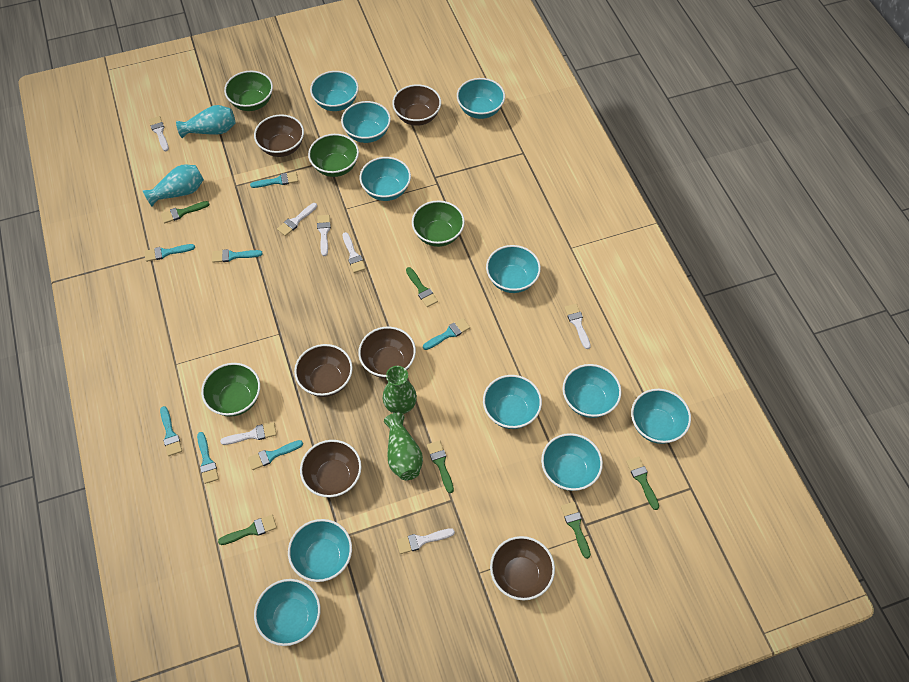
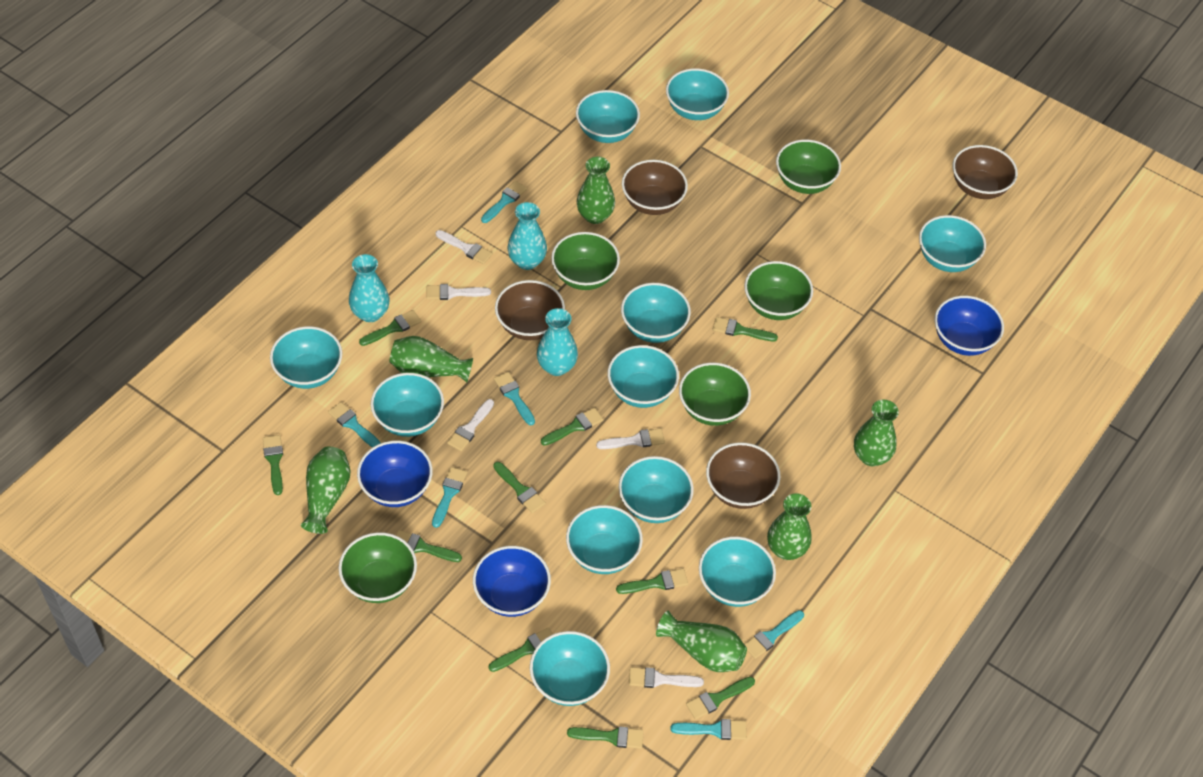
blue bowl: 0 -> 3
brown bowl: 6 -> 4
green bowl: 4 -> 5
green brush: 6 -> 10
green vase: 2 -> 6
turquoise brush: 7 -> 6
turquoise vase: 2 -> 3
white brush: 7 -> 5

